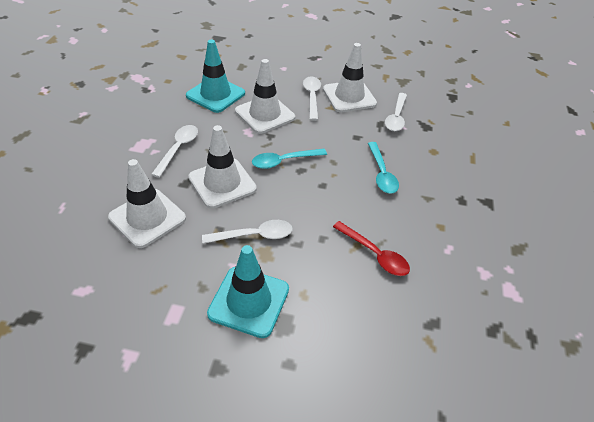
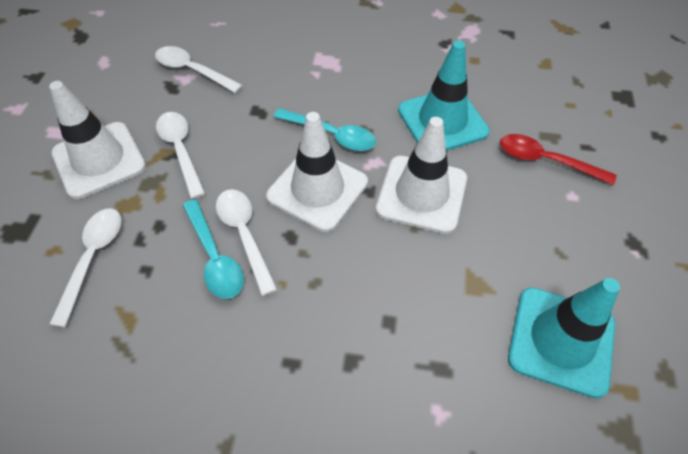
white traffic cone: 4 -> 3

